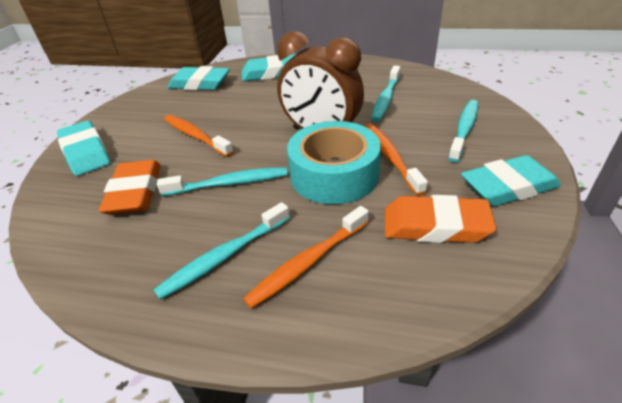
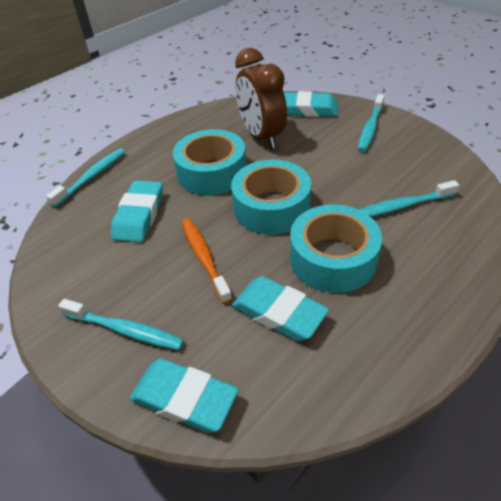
orange eraser: 2 -> 0
orange toothbrush: 3 -> 1
turquoise tape: 1 -> 3

